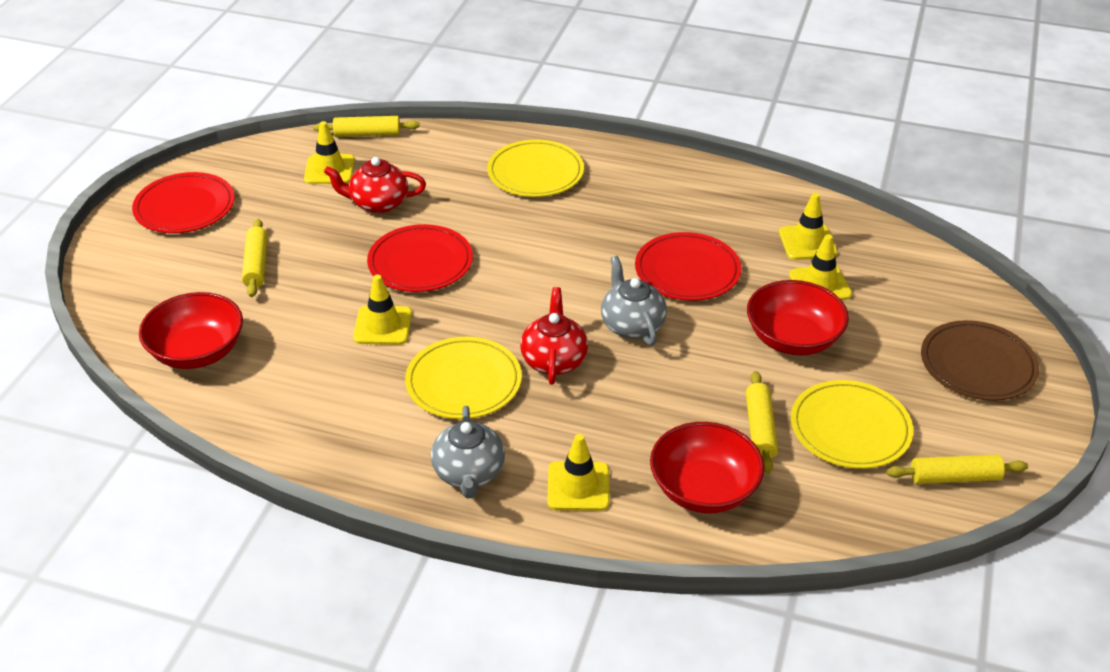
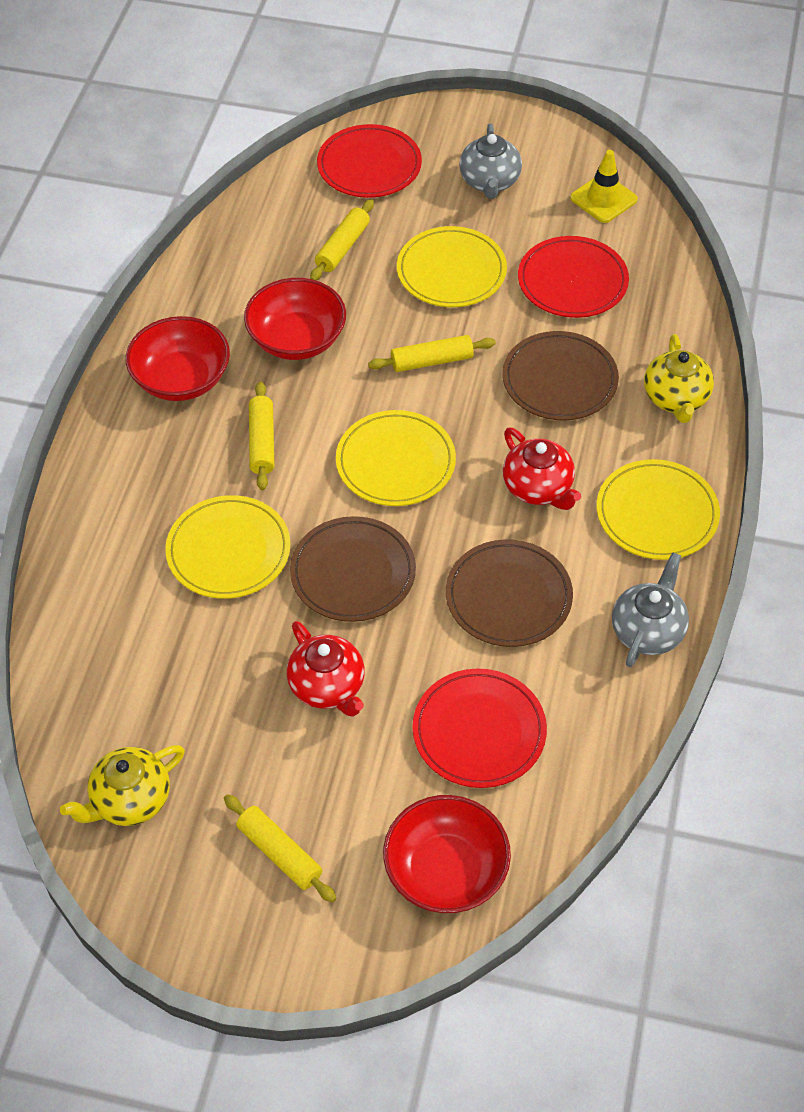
brown plate: 1 -> 3
yellow plate: 3 -> 4
yellow teapot: 0 -> 2
yellow traffic cone: 5 -> 1

